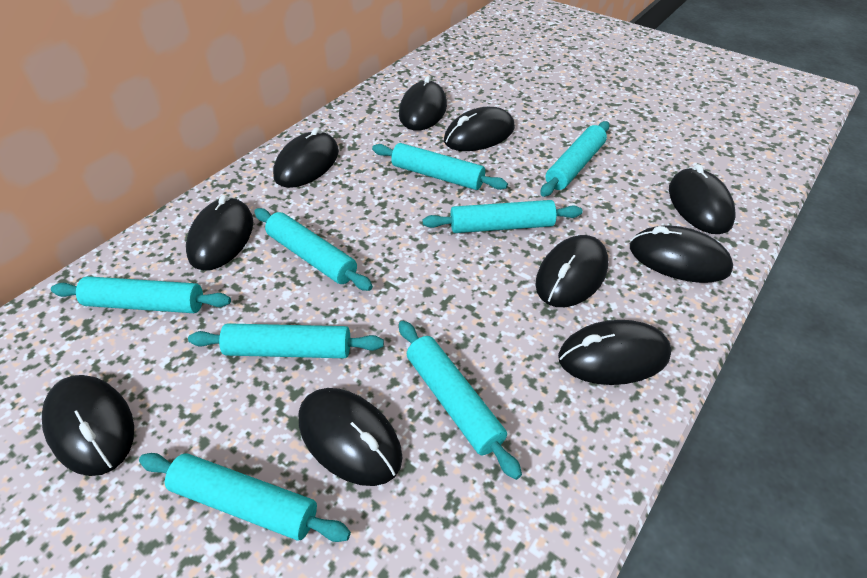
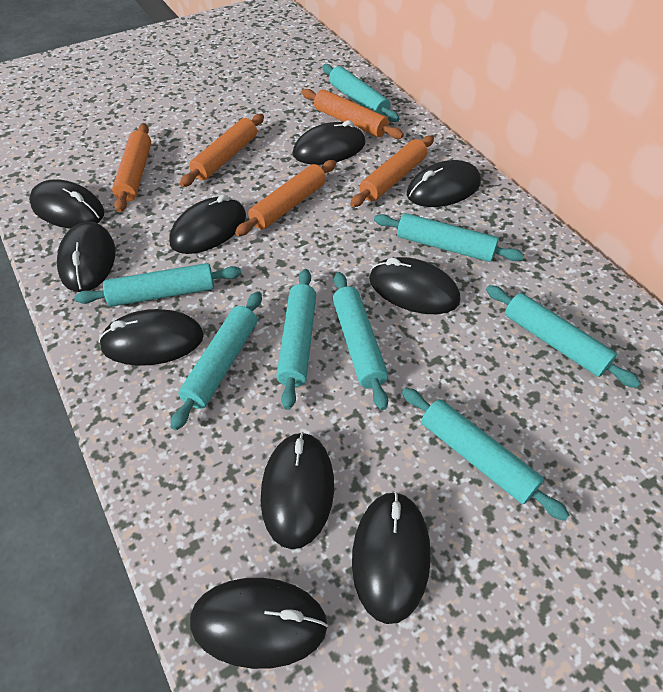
orange rolling pin: 0 -> 5

